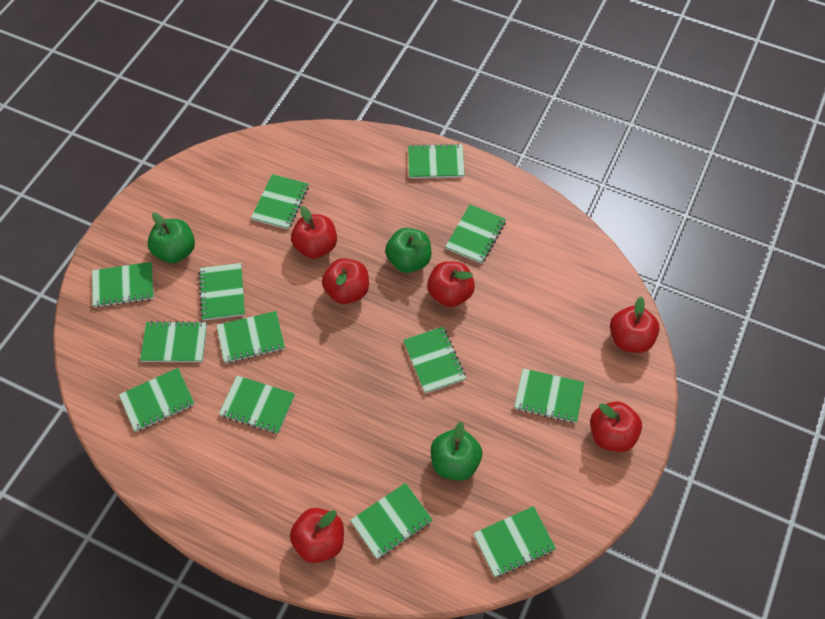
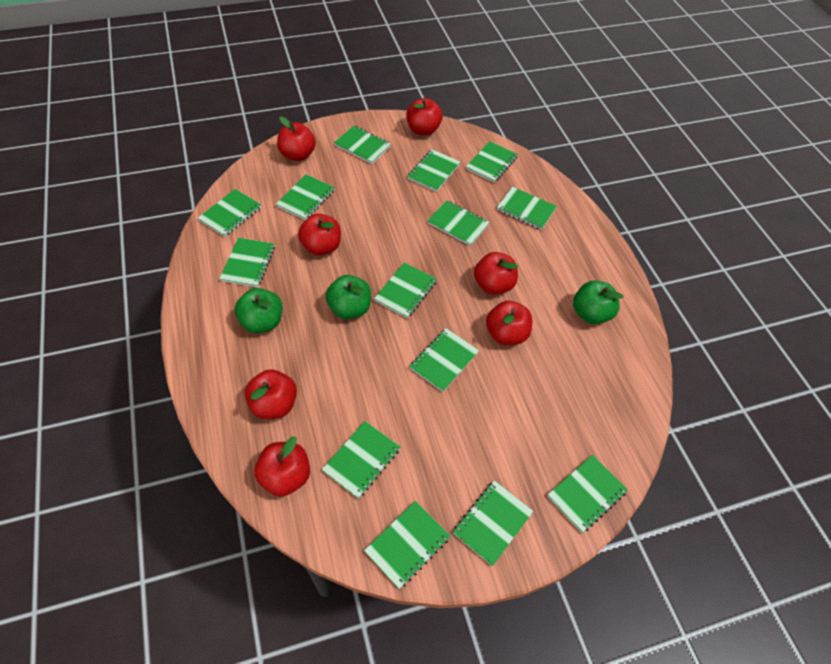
green notebook: 13 -> 14
red apple: 6 -> 7

